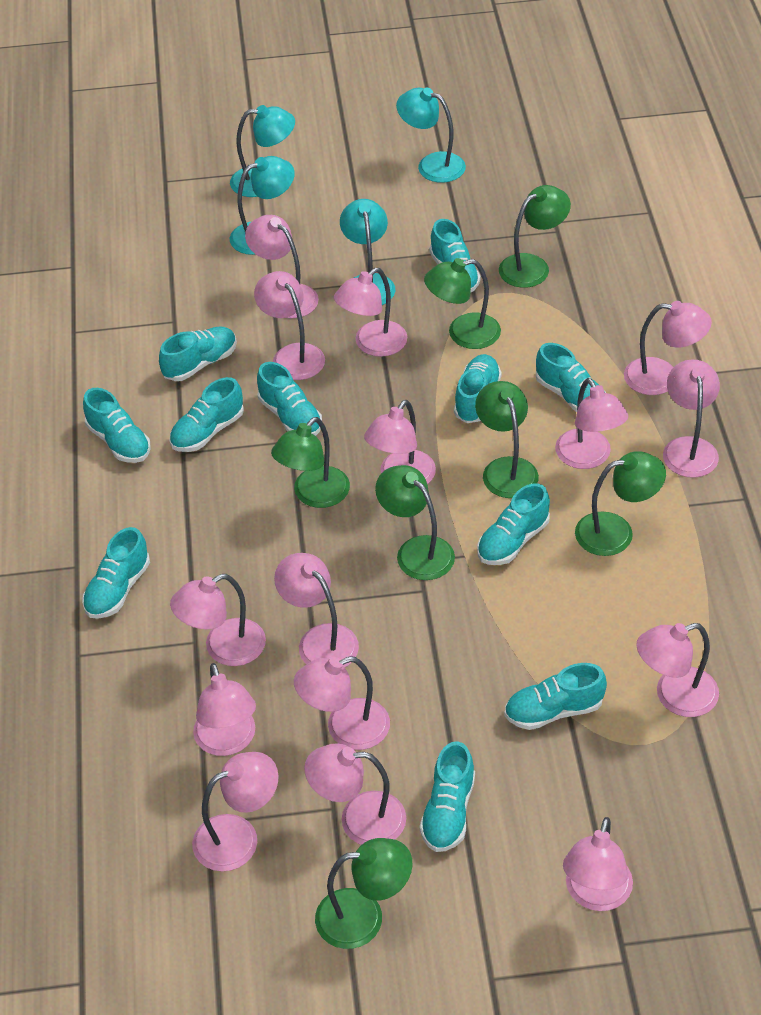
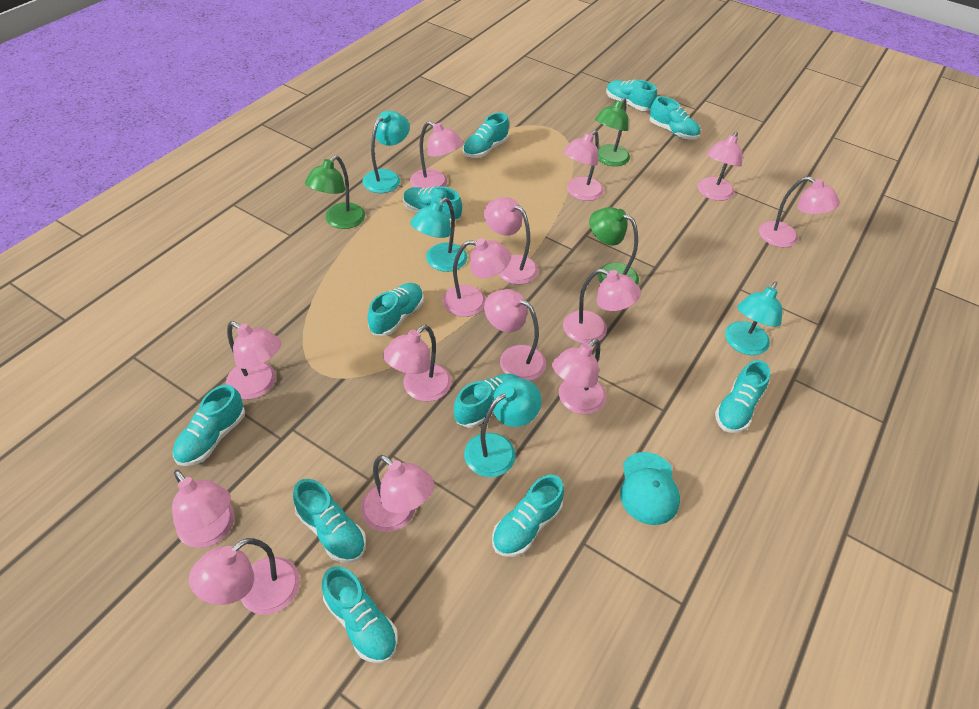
green lamp: 7 -> 3
pink lamp: 15 -> 14
turquoise cap: 0 -> 1

